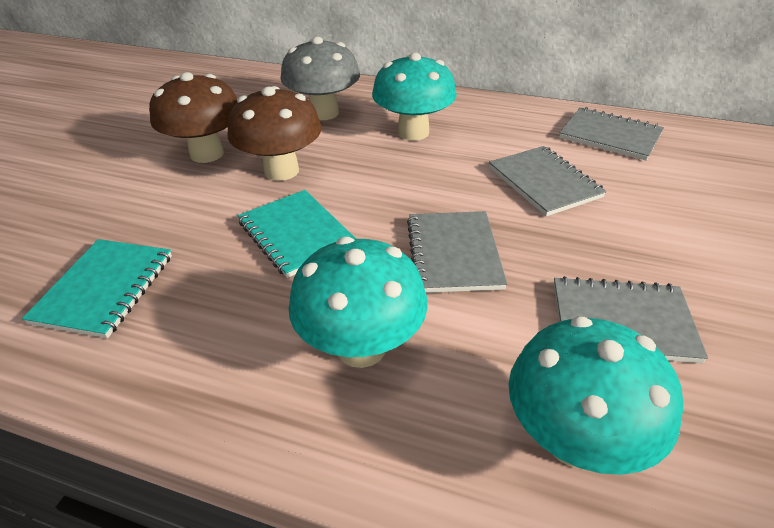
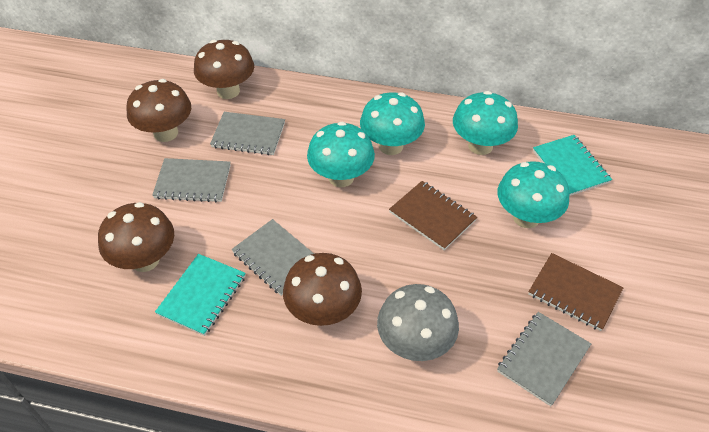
brown mushroom: 2 -> 4
brown notebook: 0 -> 2
turquoise mushroom: 3 -> 4

